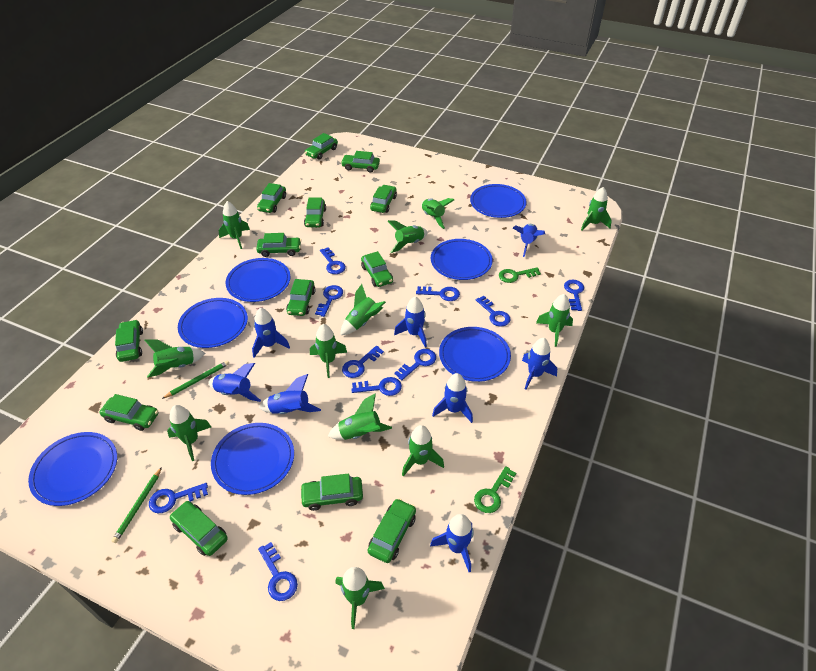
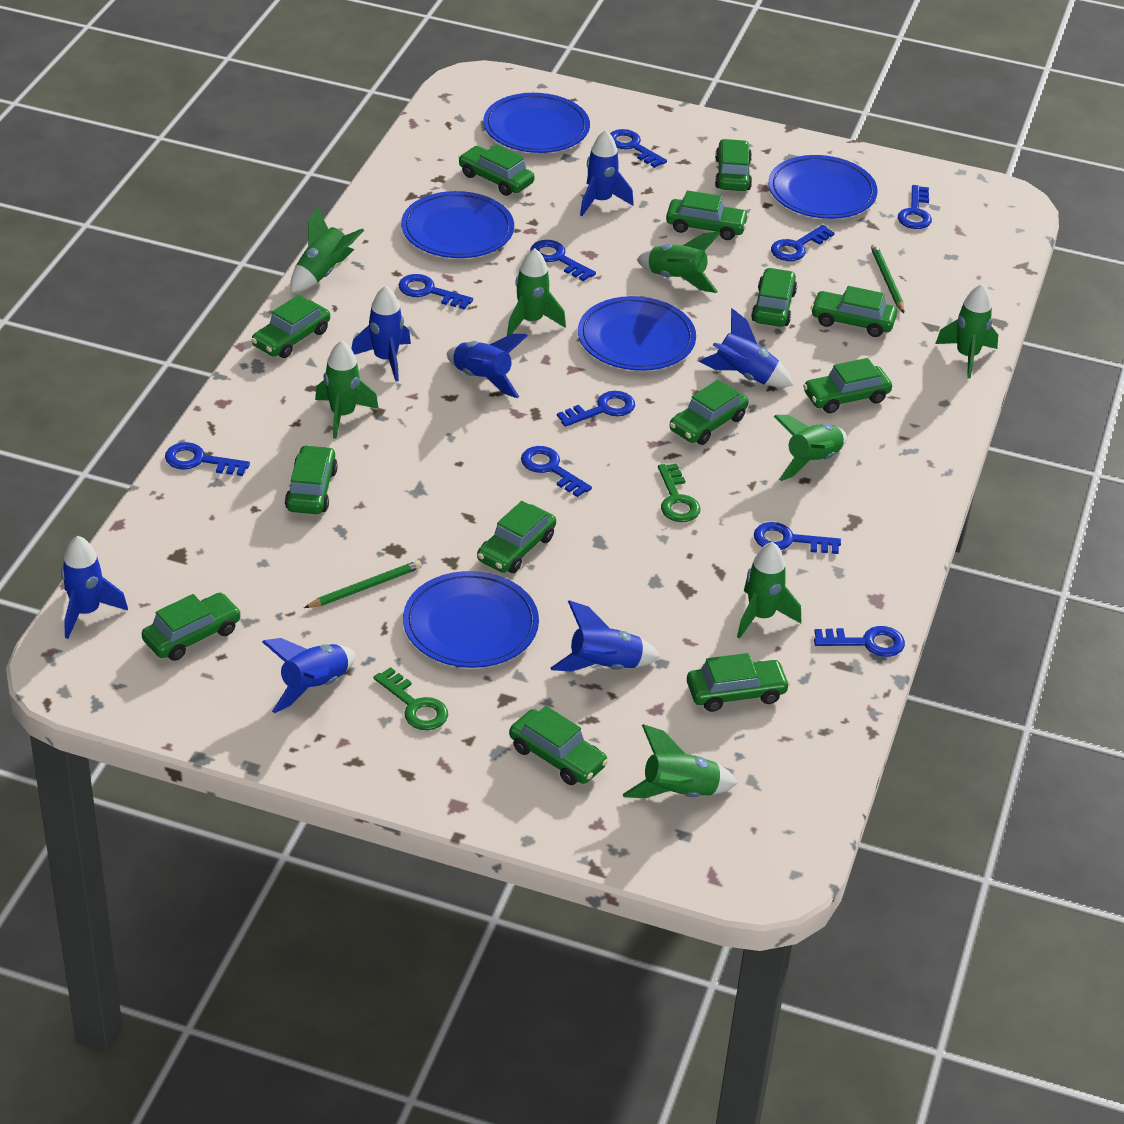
blue plate: 7 -> 5
blue rocket: 8 -> 7
green rocket: 12 -> 8

